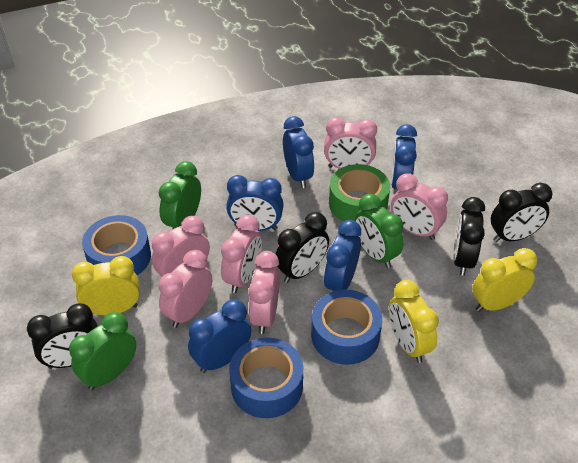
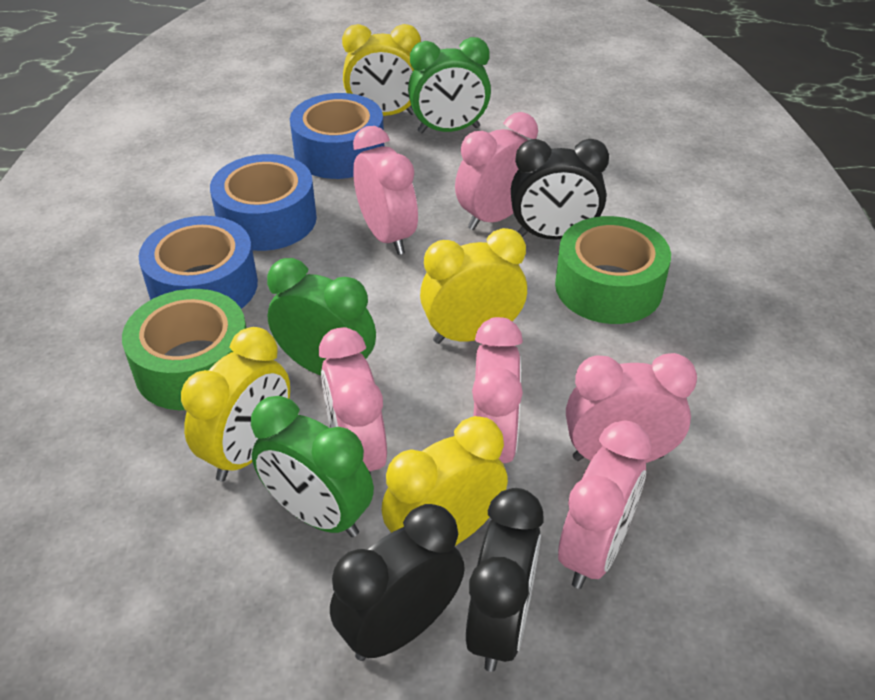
black clock: 4 -> 3
blue clock: 5 -> 0
green tape: 1 -> 2
yellow clock: 3 -> 4

